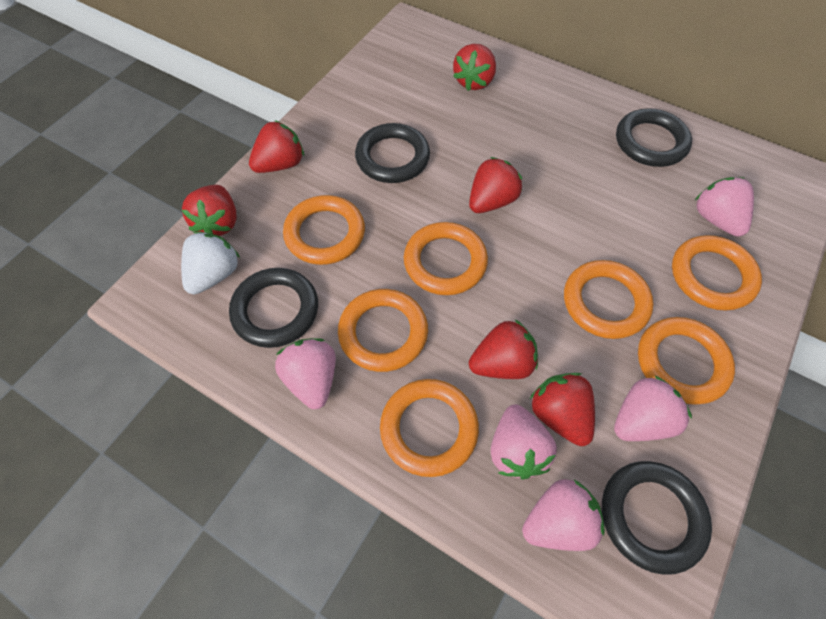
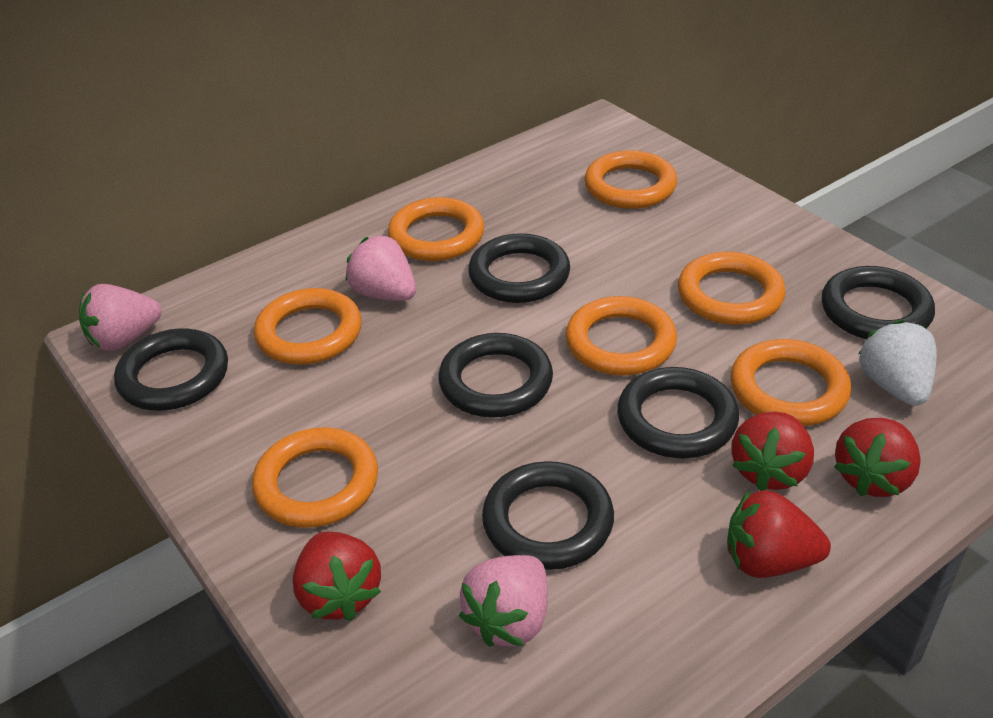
black ring: 4 -> 6
pink strawberry: 5 -> 3
red strawberry: 6 -> 4

